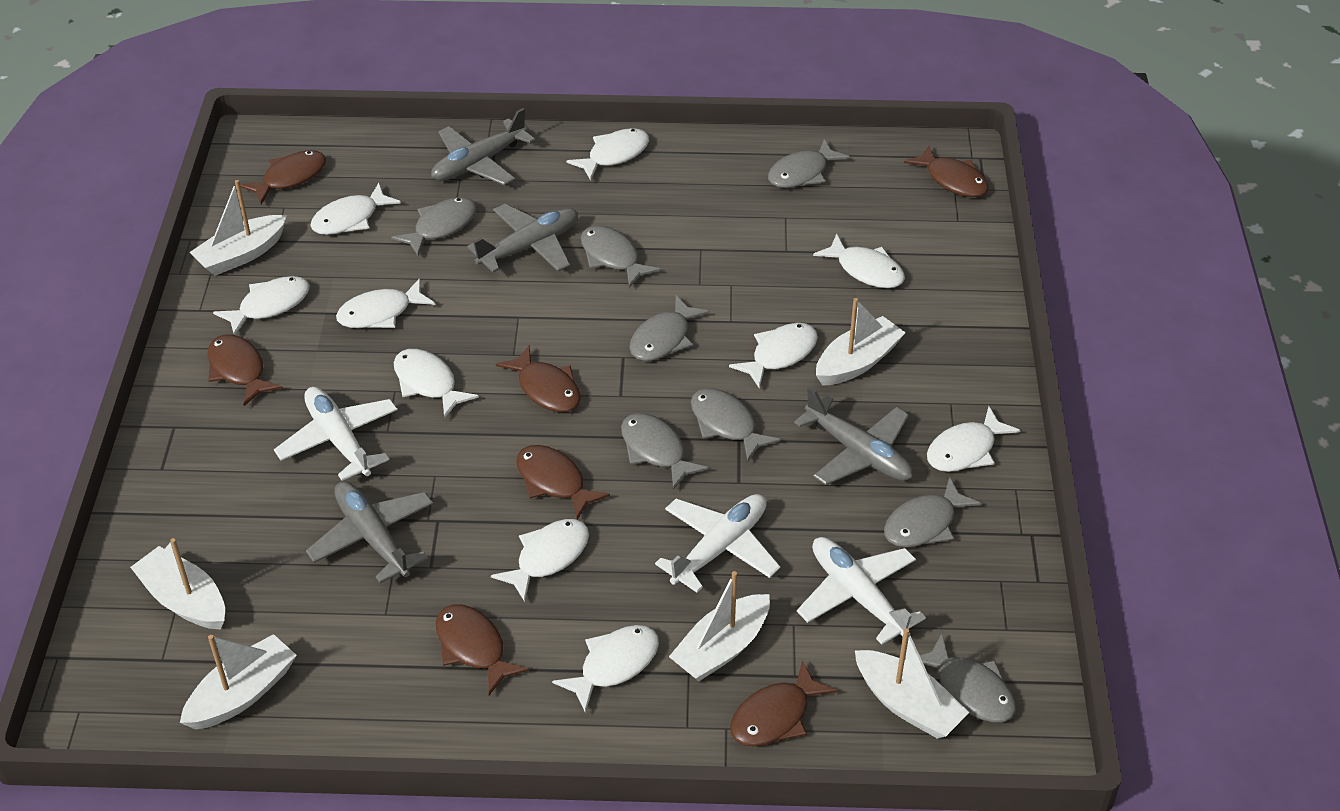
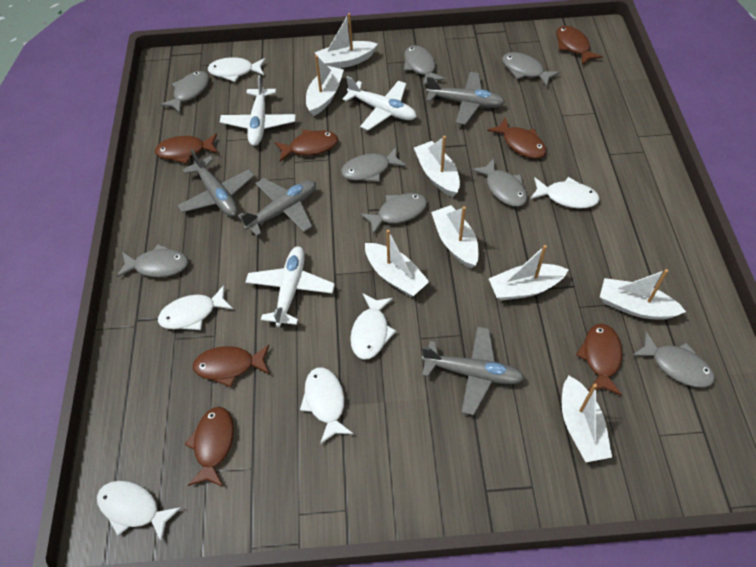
white boat: 6 -> 8
white fish: 10 -> 6

